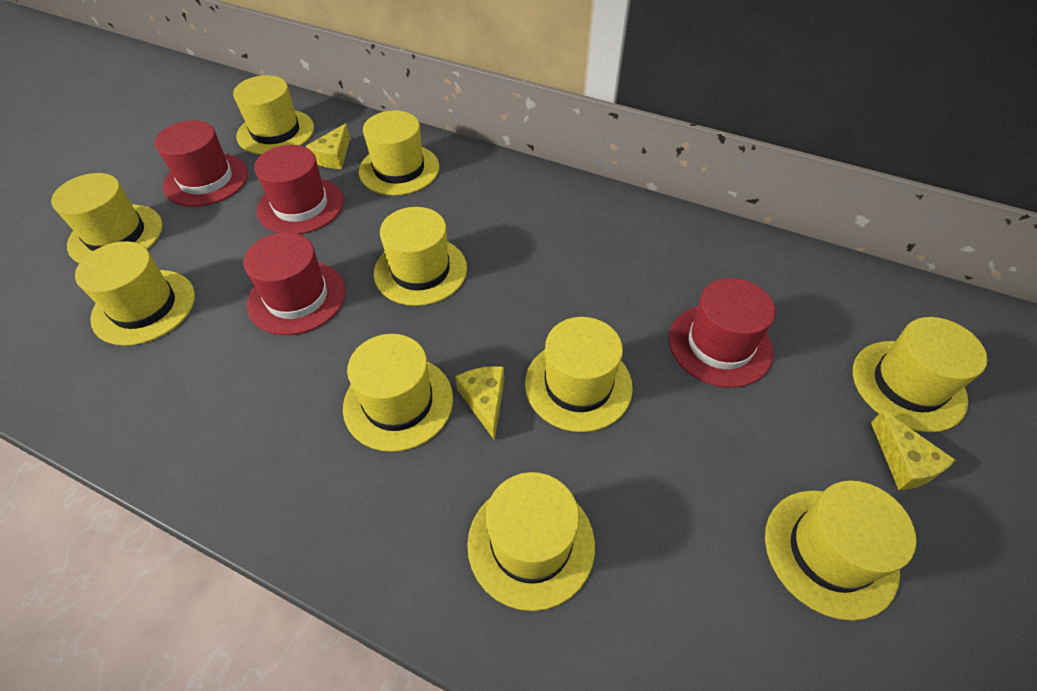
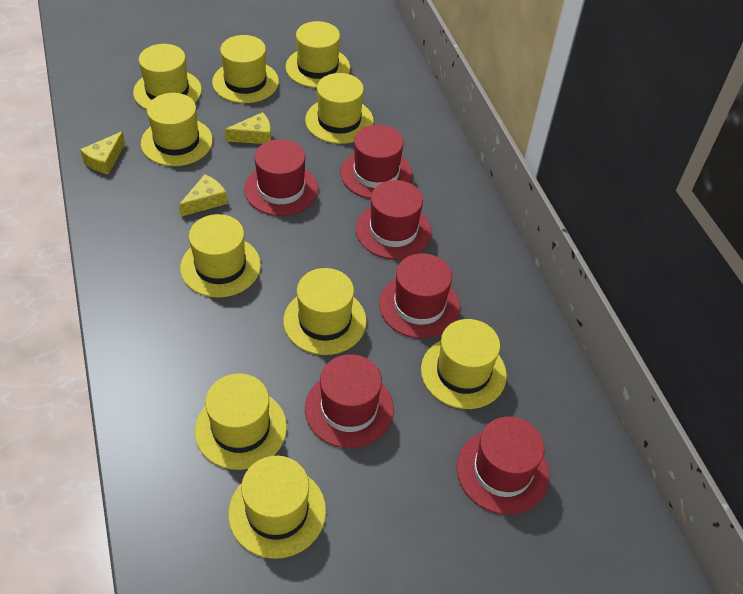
red hat: 4 -> 6

